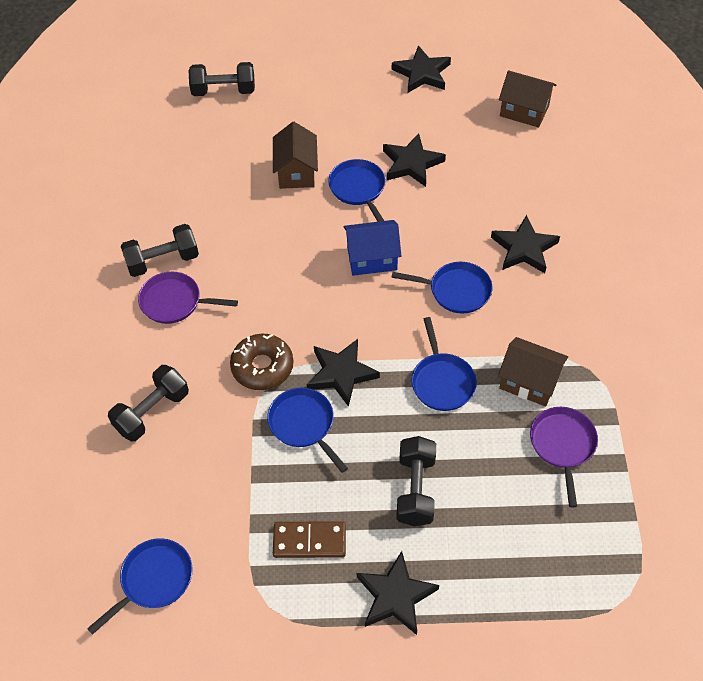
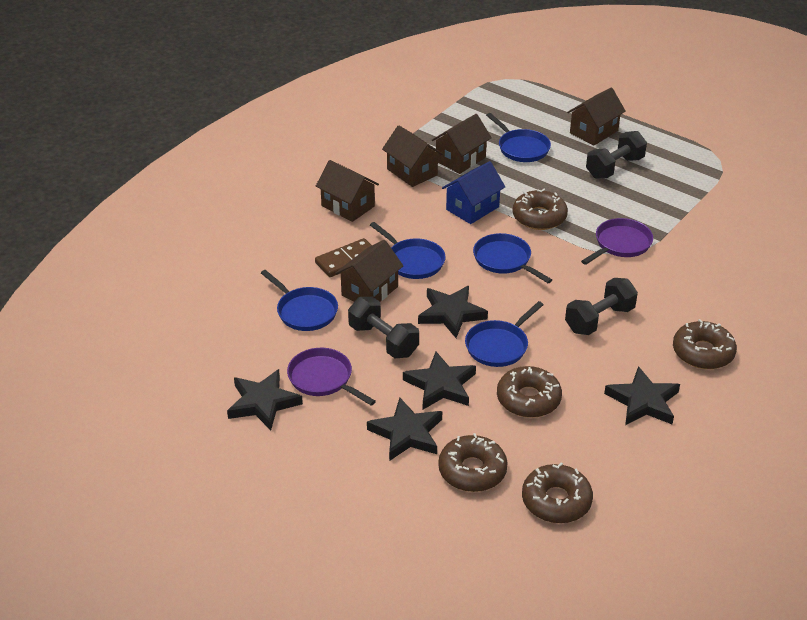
black dumbbell: 4 -> 3
brown donut: 1 -> 5
brown house: 3 -> 5

